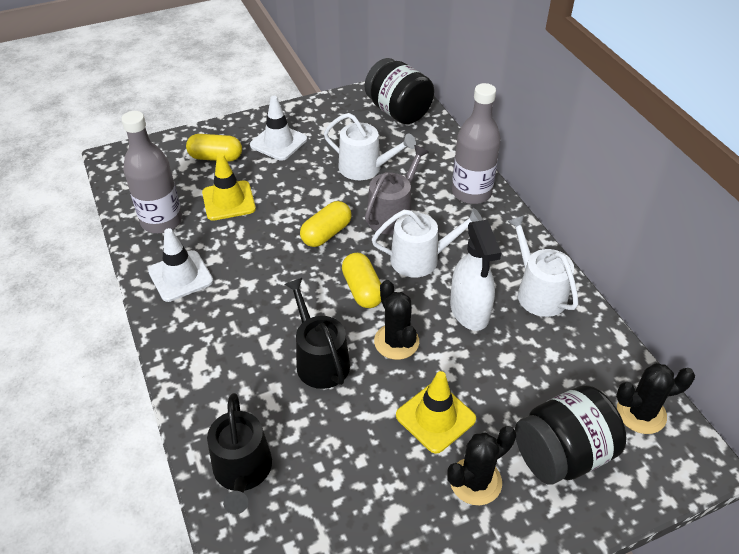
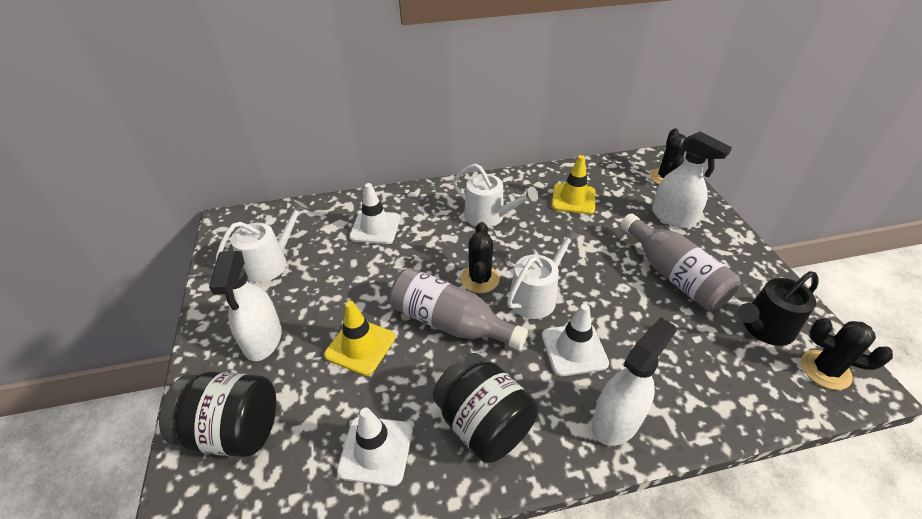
black watering can: 2 -> 1
grey watering can: 1 -> 0
white spray bottle: 1 -> 3
white traffic cone: 2 -> 3
yellow capsule: 3 -> 0

